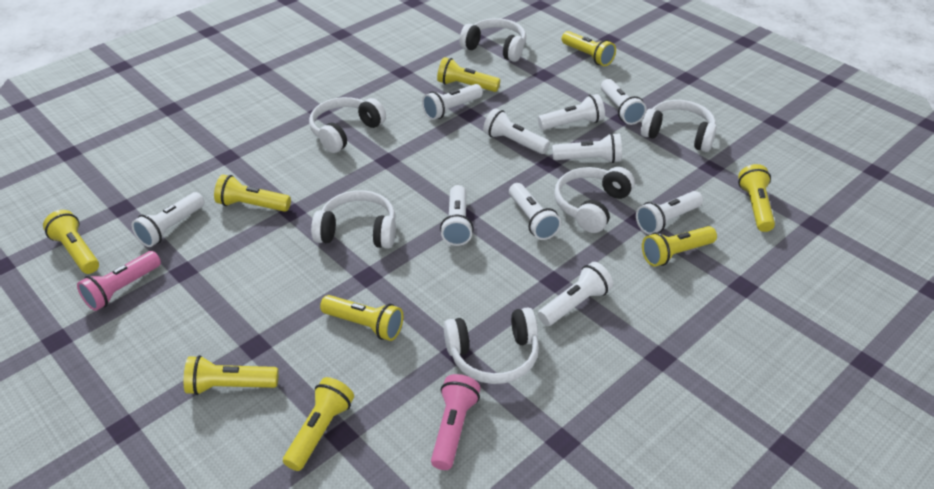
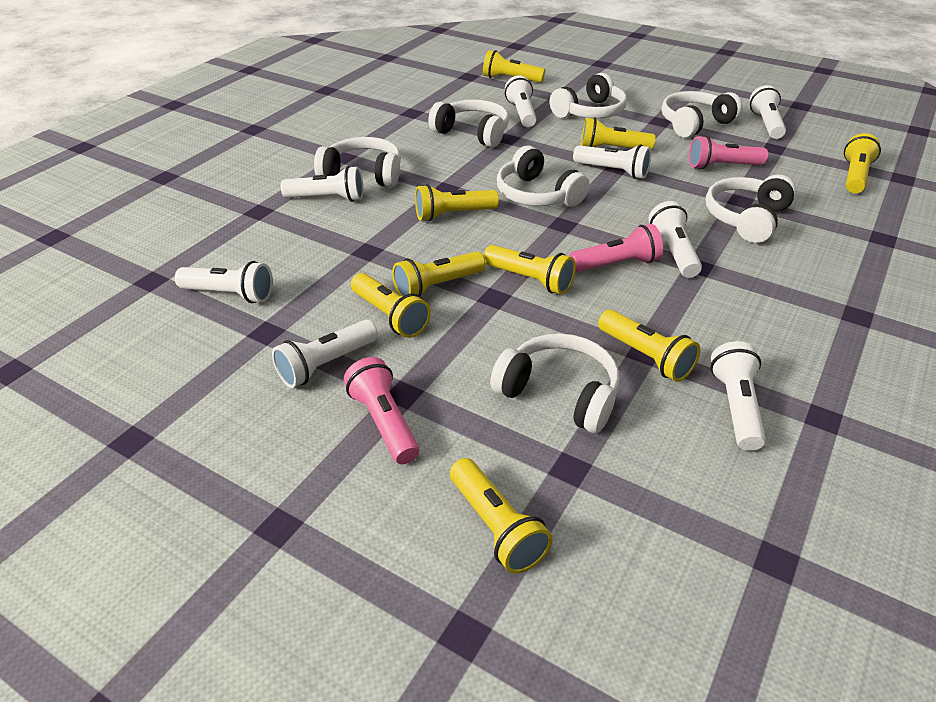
pink flashlight: 2 -> 3
white flashlight: 10 -> 8
white headphones: 6 -> 7

